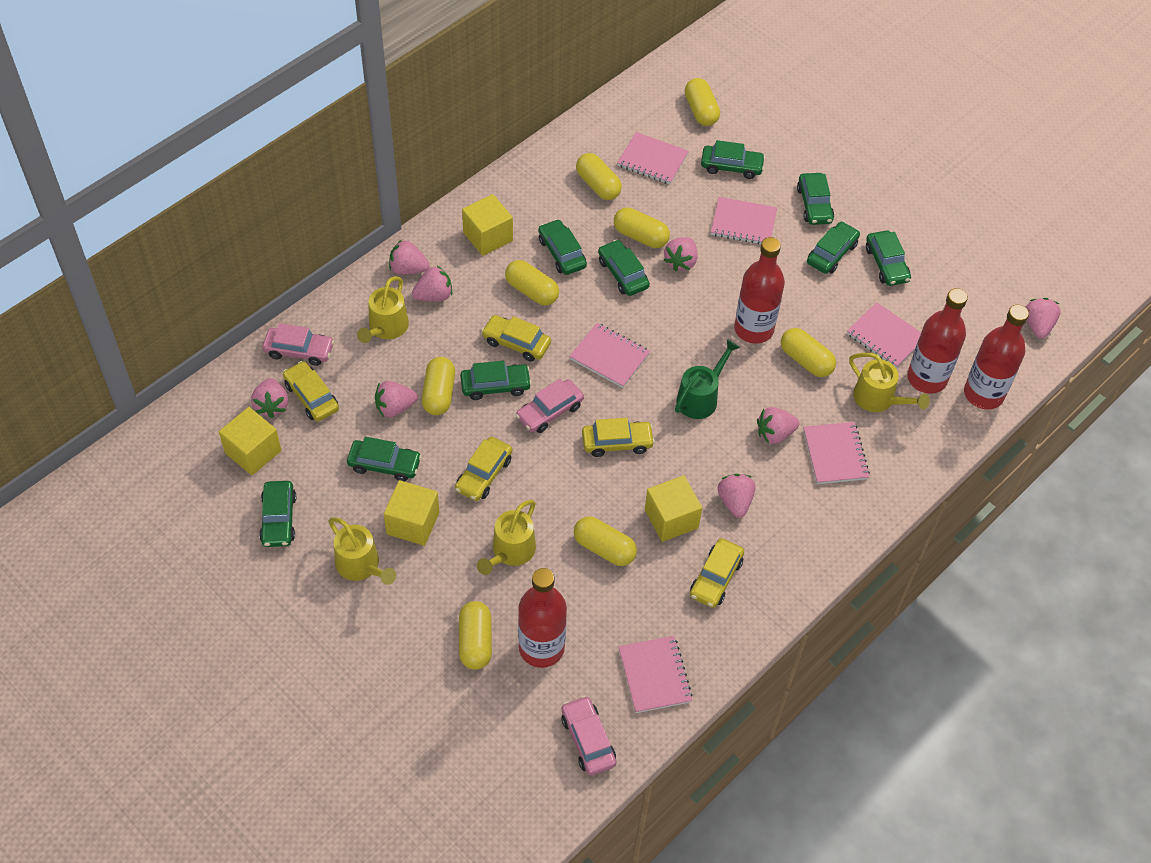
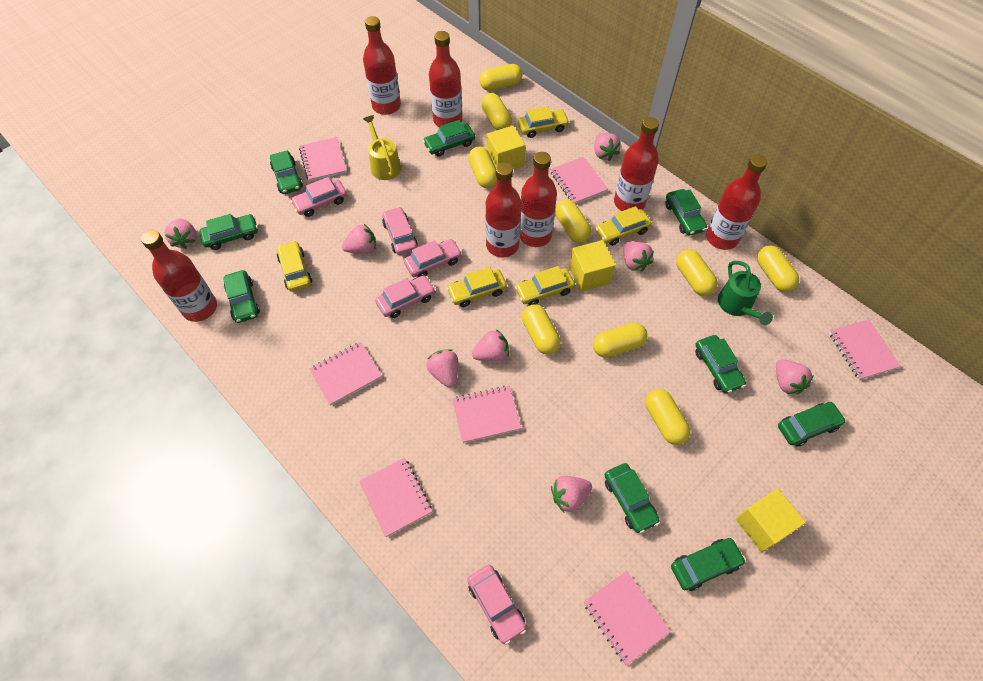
pink car: 3 -> 5
pink notebook: 6 -> 7
red bottle: 4 -> 7
yellow capsule: 8 -> 9
yellow cube: 4 -> 3
yellow watering can: 4 -> 1

